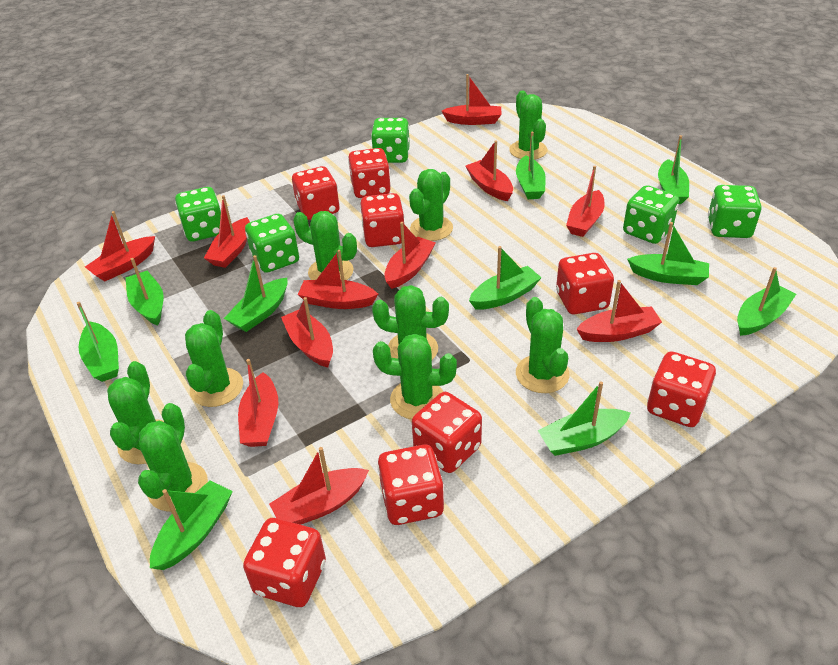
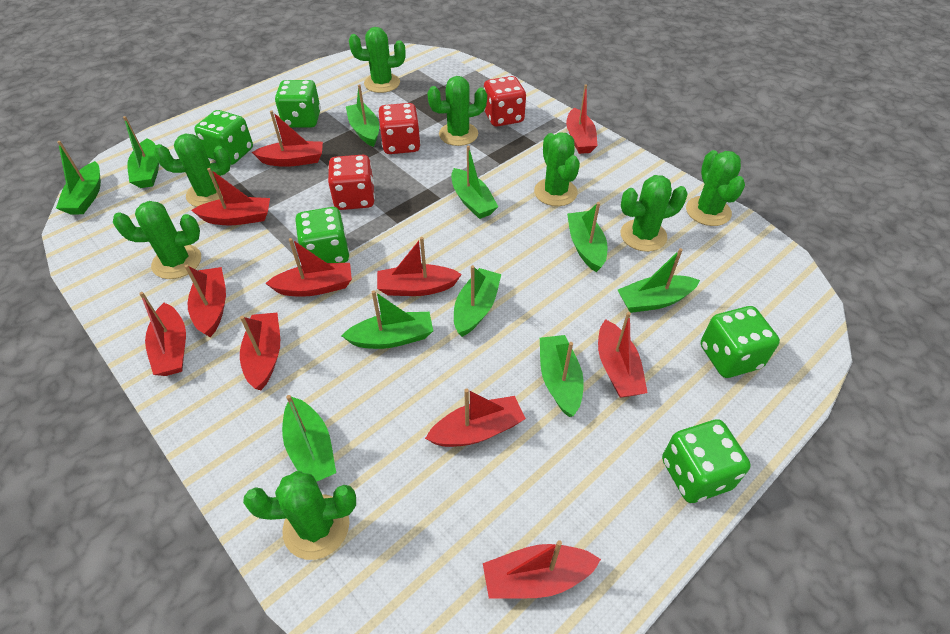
green cactus: 9 -> 8
red dice: 8 -> 3

